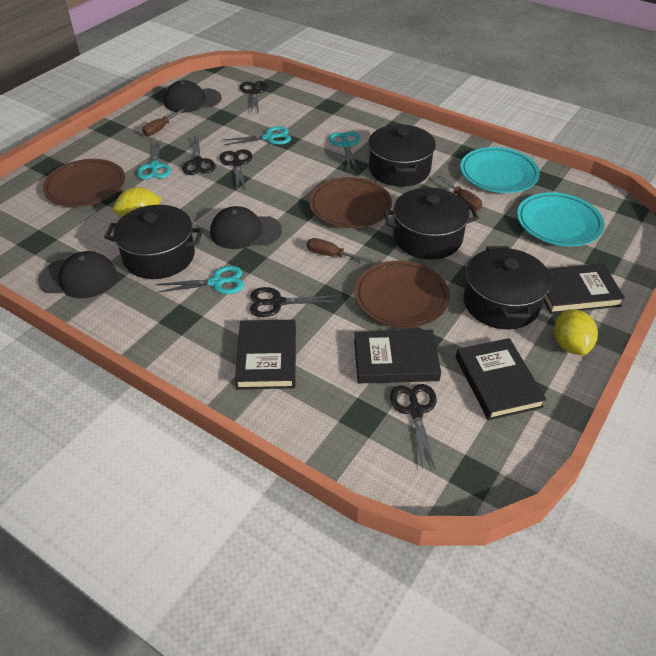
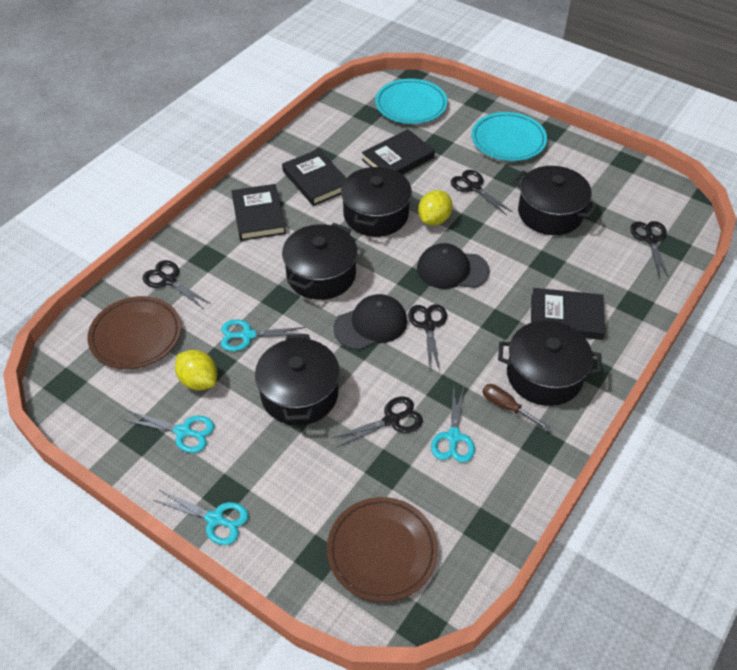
black cap: 3 -> 2
black pot: 4 -> 5
brown plate: 3 -> 2
brown screwdriver: 3 -> 1

